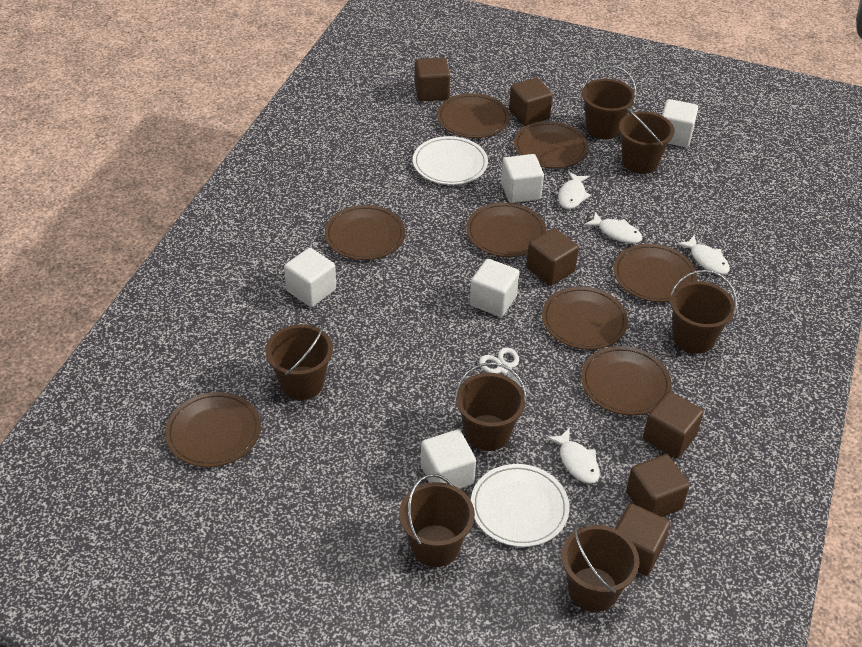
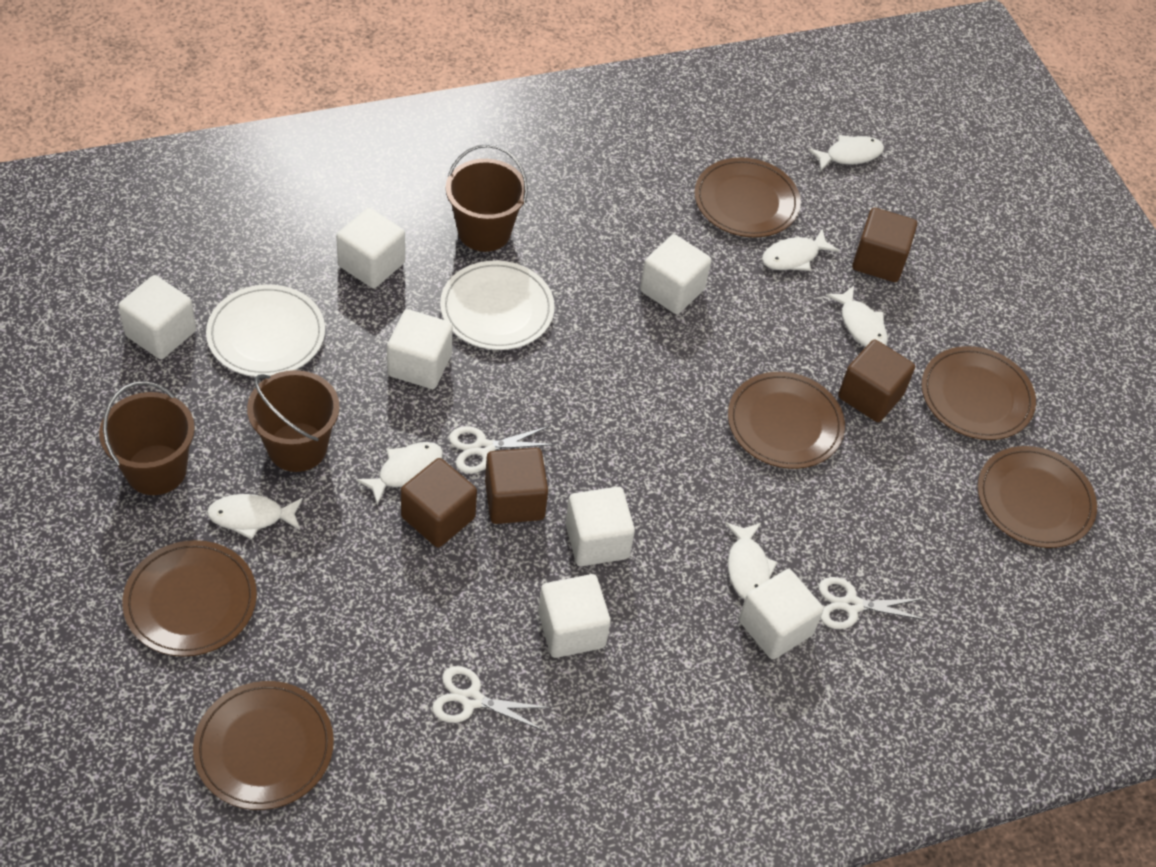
brown bucket: 7 -> 3
brown cube: 6 -> 4
brown plate: 8 -> 6
white cube: 5 -> 7
white fish: 4 -> 6
white scissors: 1 -> 3

